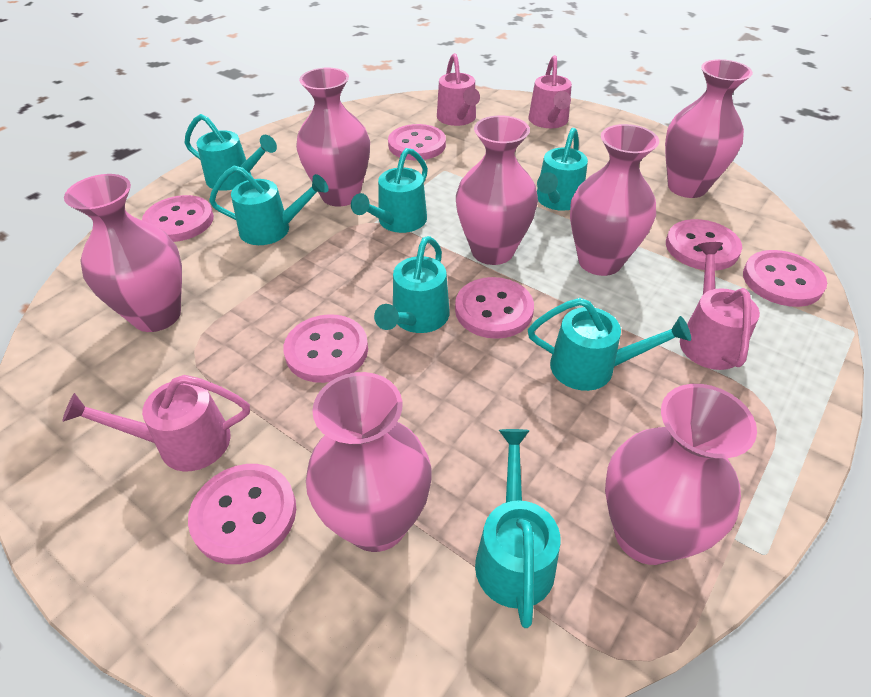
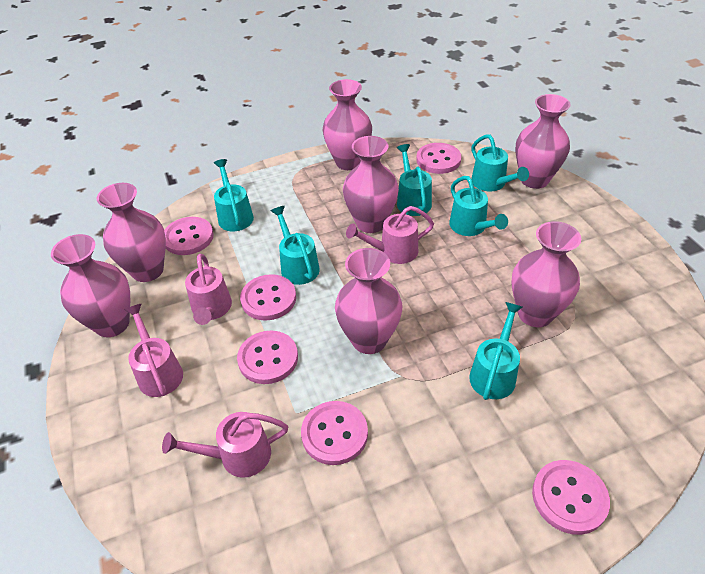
pink button: 7 -> 6
turquoise watering can: 7 -> 6

